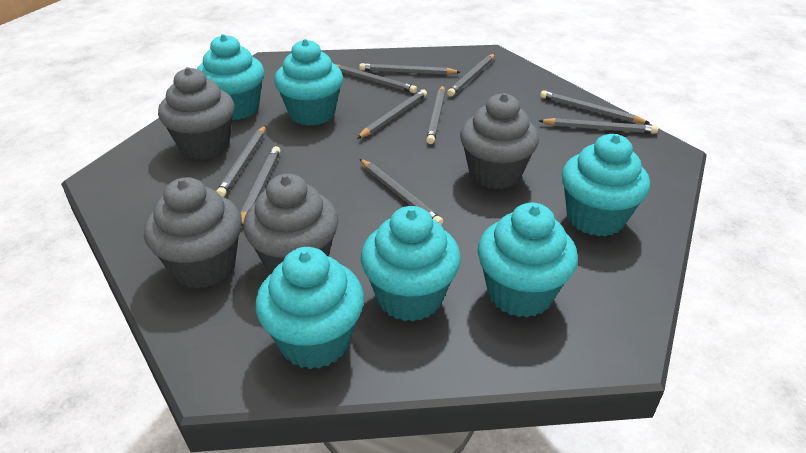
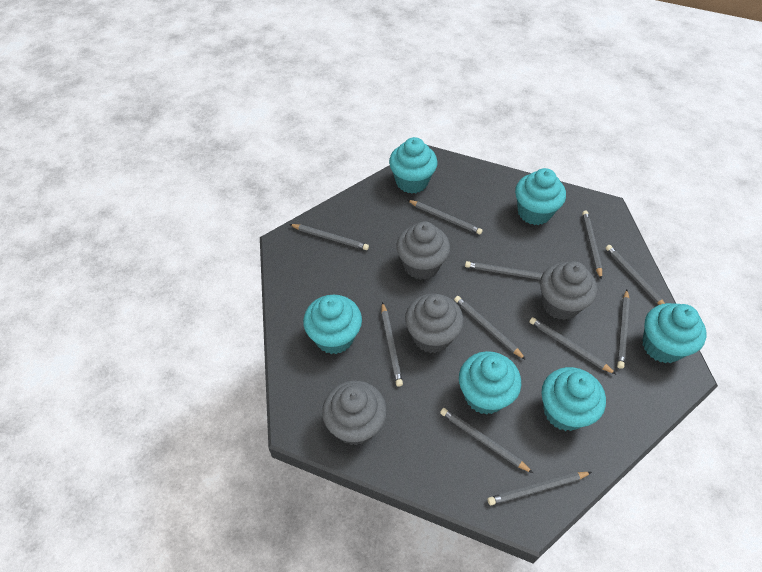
grey pencil: 10 -> 11

